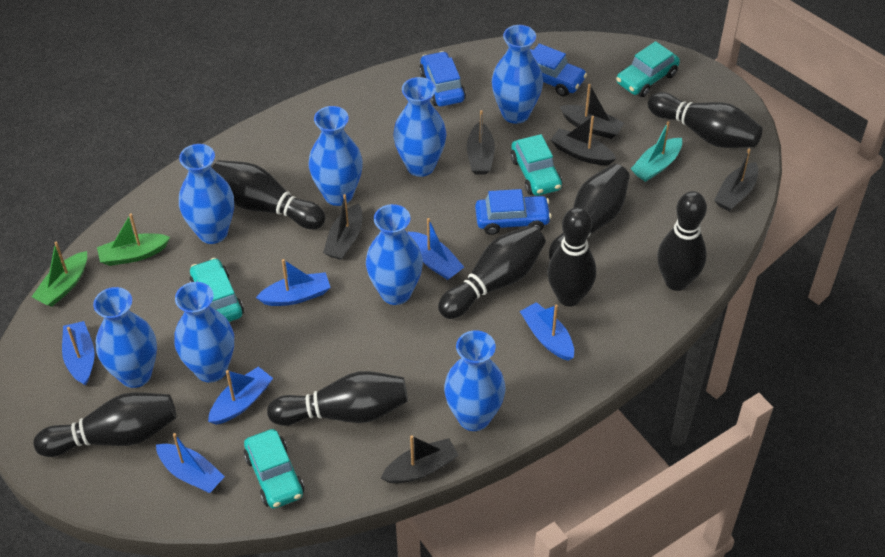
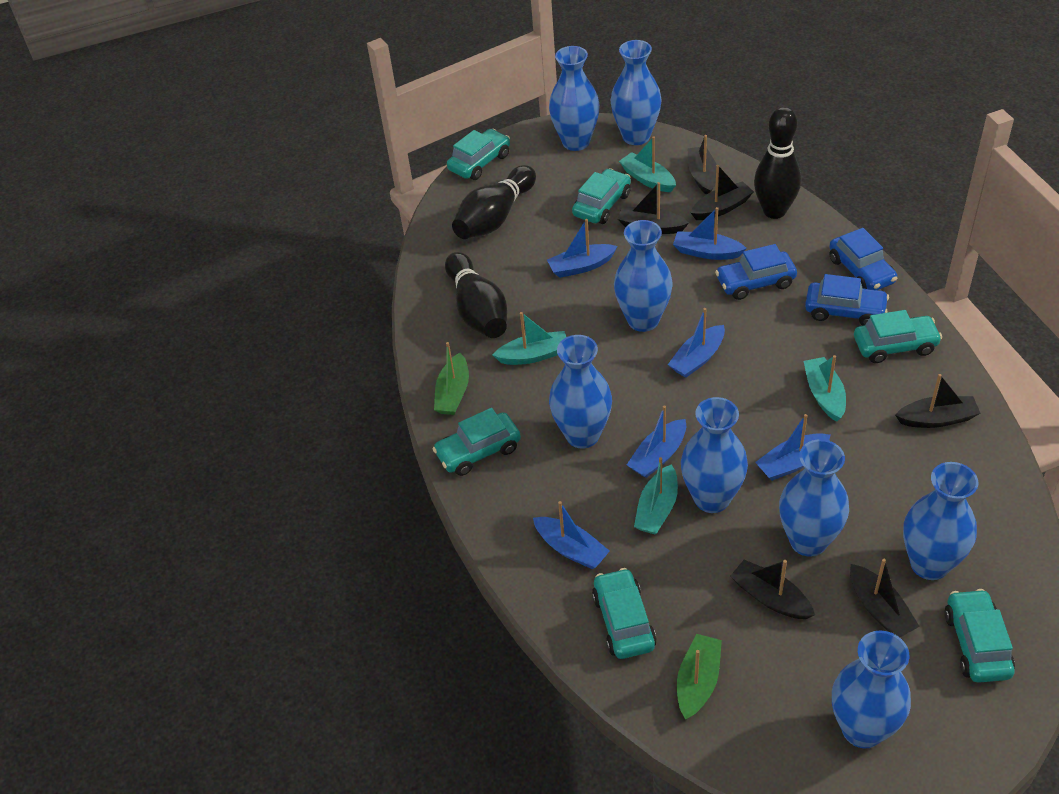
black bowling pin: 8 -> 3
turquoise boat: 1 -> 4
turquoise car: 4 -> 6

